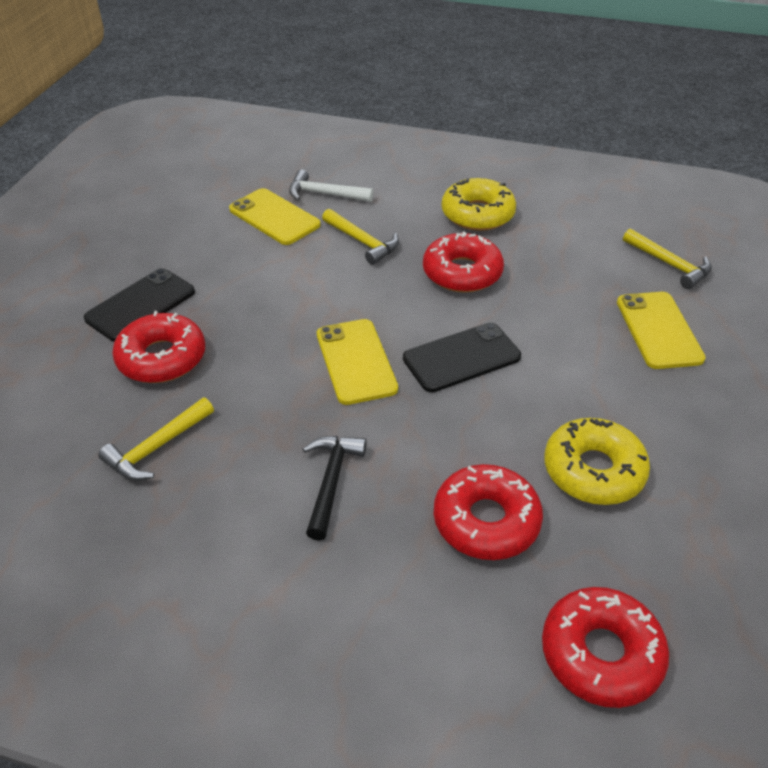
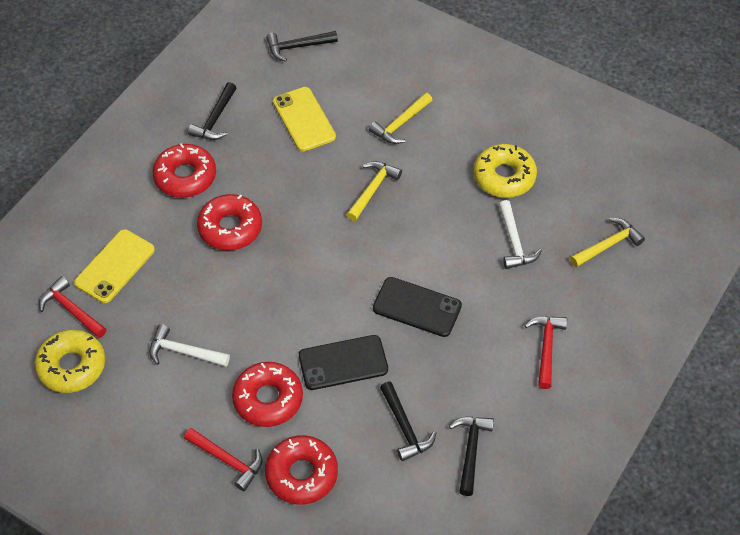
black hammer: 1 -> 4
red hammer: 0 -> 3
white hammer: 1 -> 2
yellow phone: 3 -> 2

